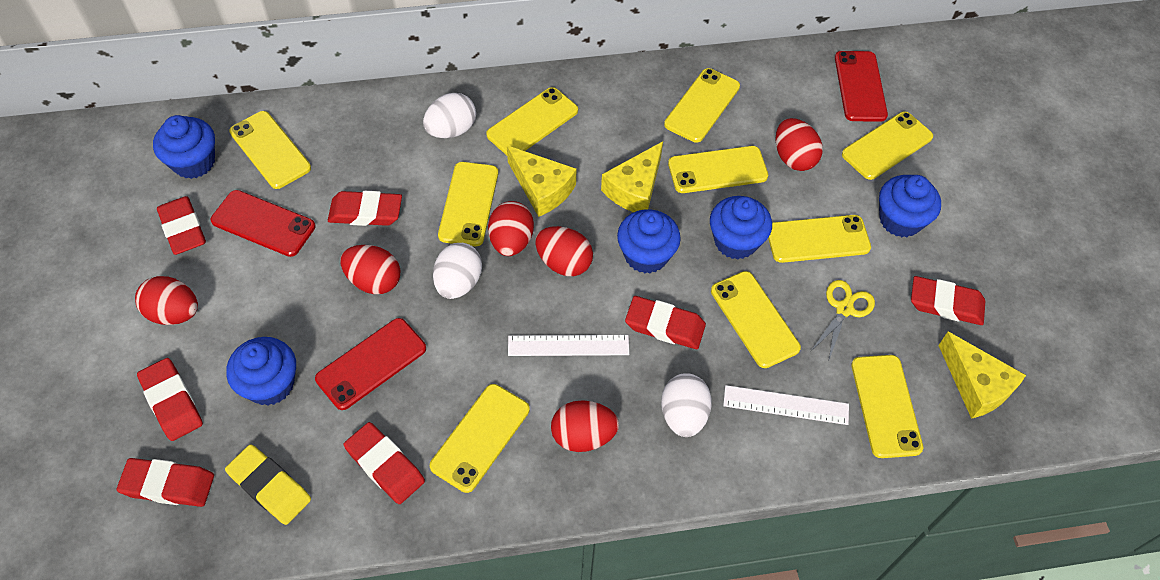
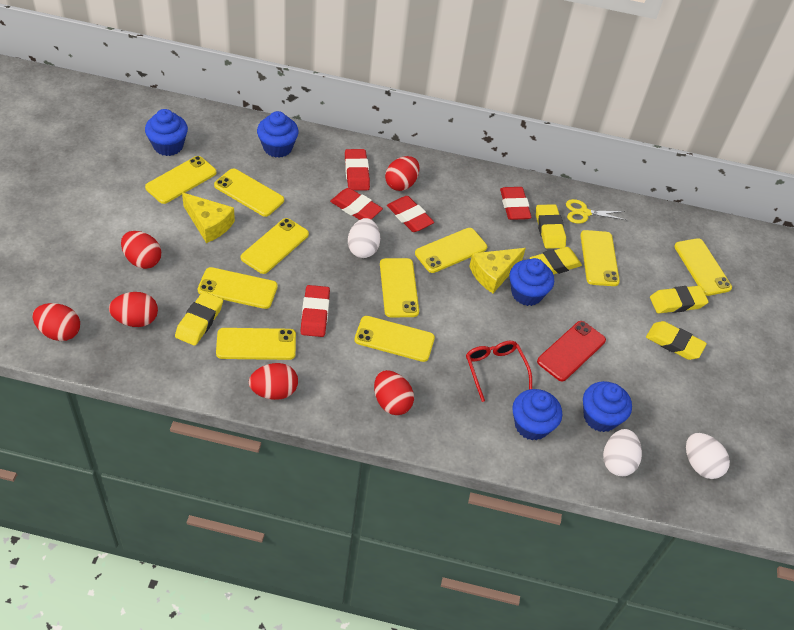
red eraser: 7 -> 5
red glasses: 0 -> 1
red phone: 3 -> 1
white ruler: 2 -> 0
yellow cheese: 3 -> 2
yellow eraser: 1 -> 5

